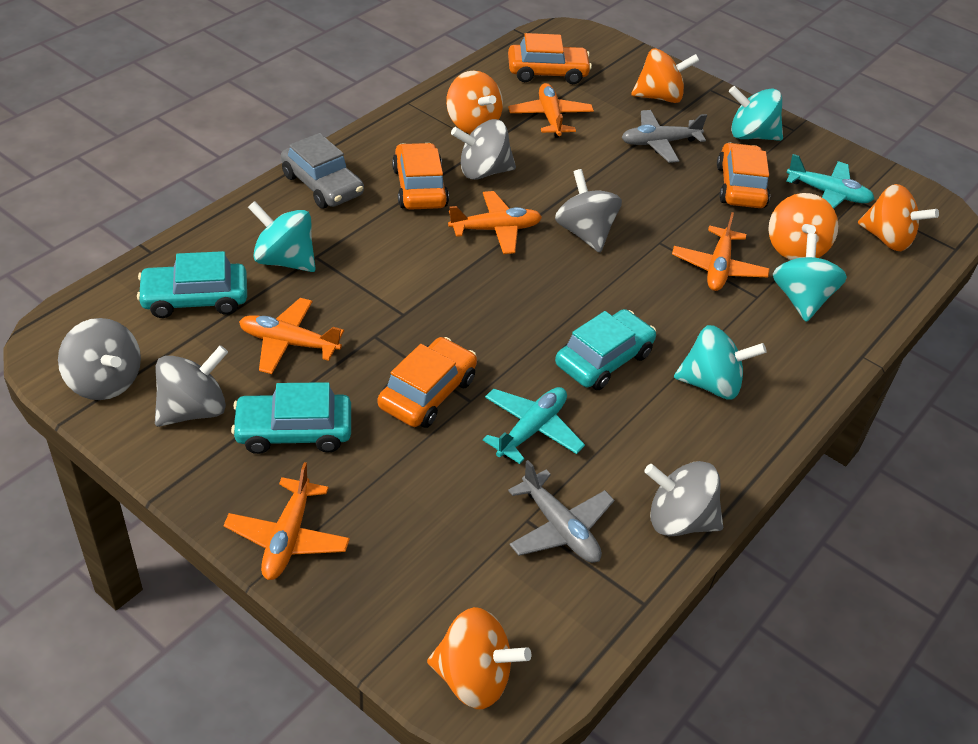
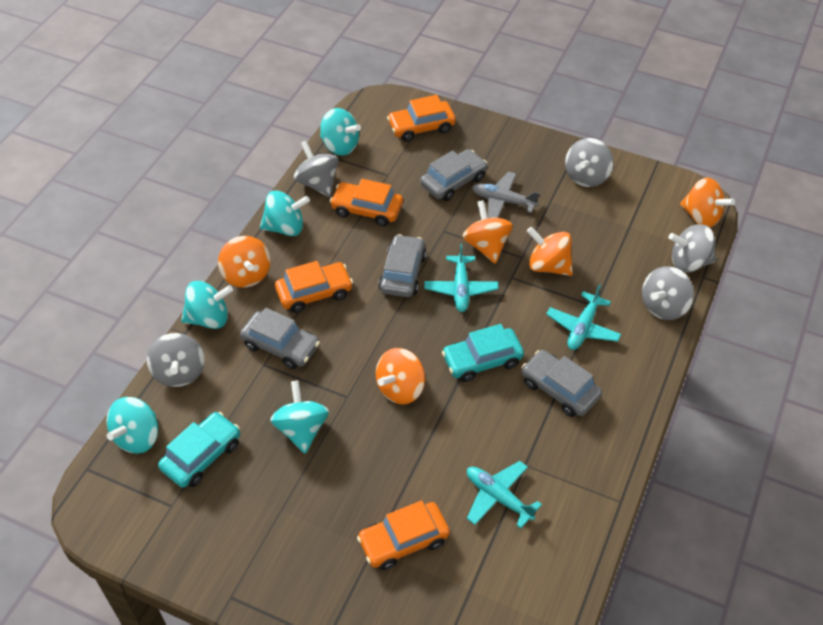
grey car: 1 -> 4
grey plane: 2 -> 1
orange plane: 5 -> 0
turquoise car: 3 -> 2
turquoise plane: 2 -> 3
turquoise spinning top: 4 -> 5

